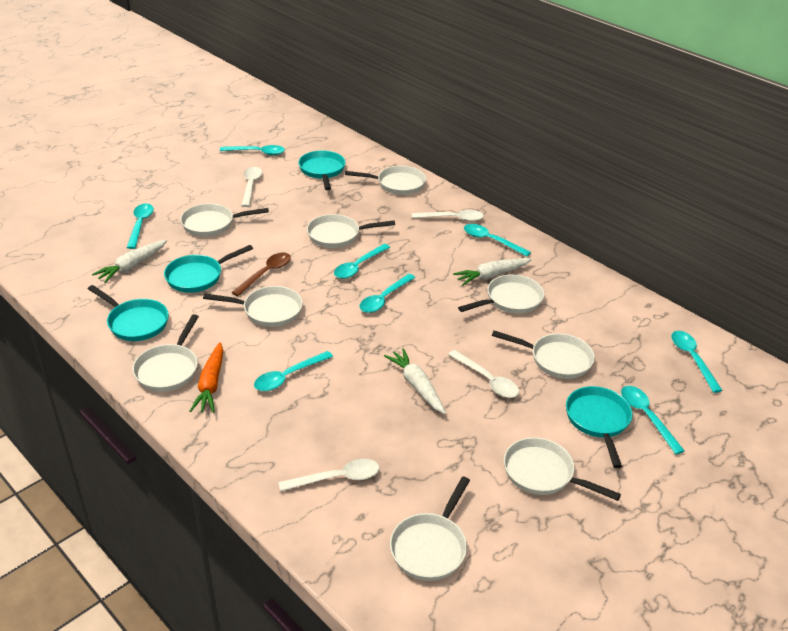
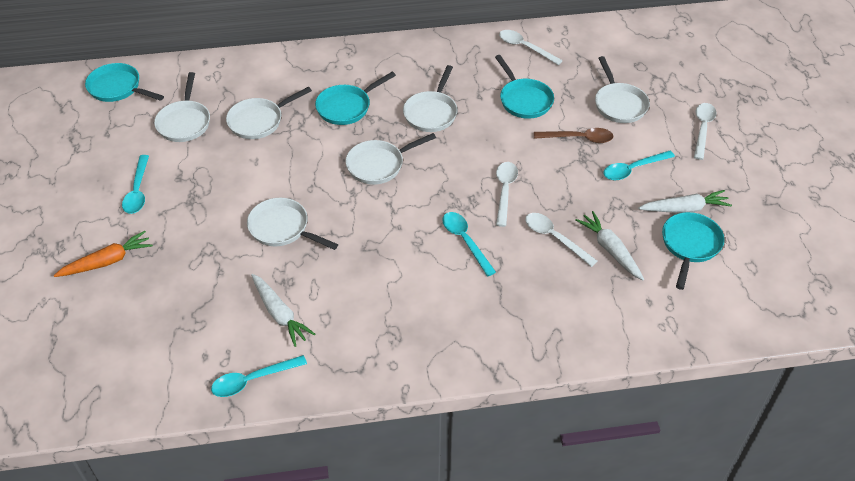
turquoise spoon: 8 -> 4
white pan: 9 -> 6

